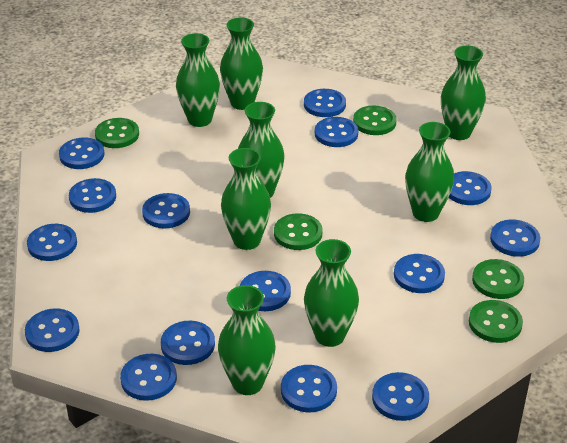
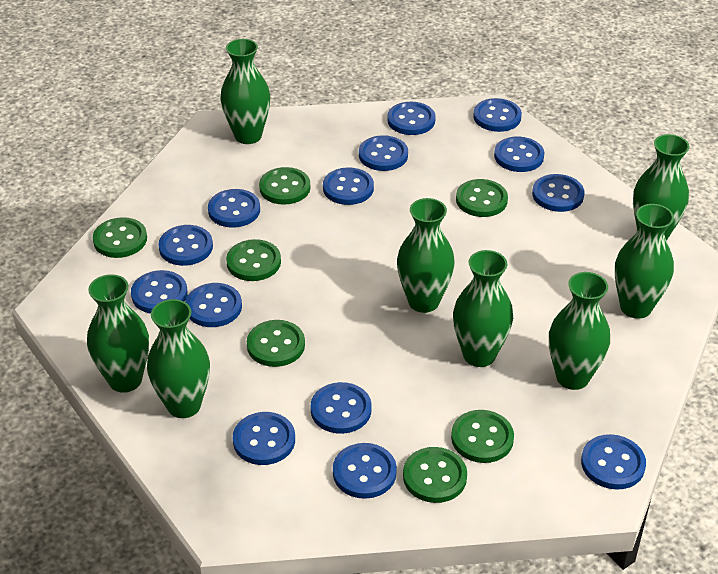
blue button: 15 -> 14
green button: 5 -> 7

